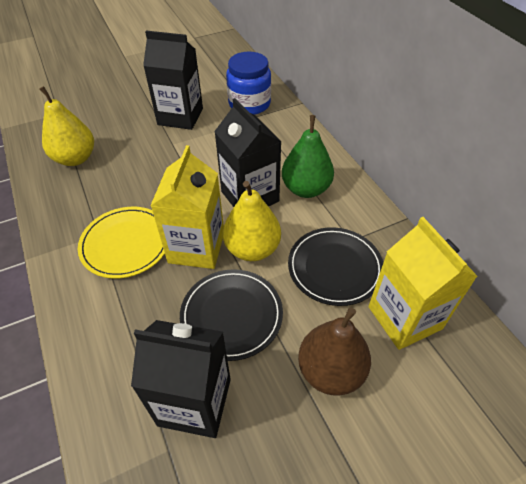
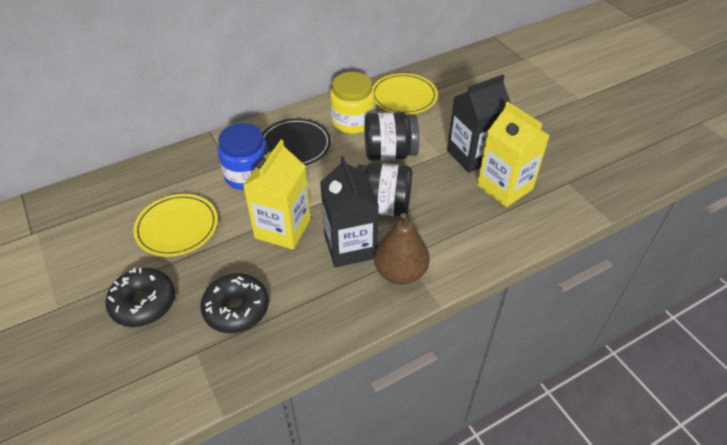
black carton: 3 -> 2
black donut: 0 -> 2
black jar: 0 -> 2
black plate: 2 -> 1
green pear: 1 -> 0
yellow jar: 0 -> 1
yellow pear: 2 -> 0
yellow plate: 1 -> 2

